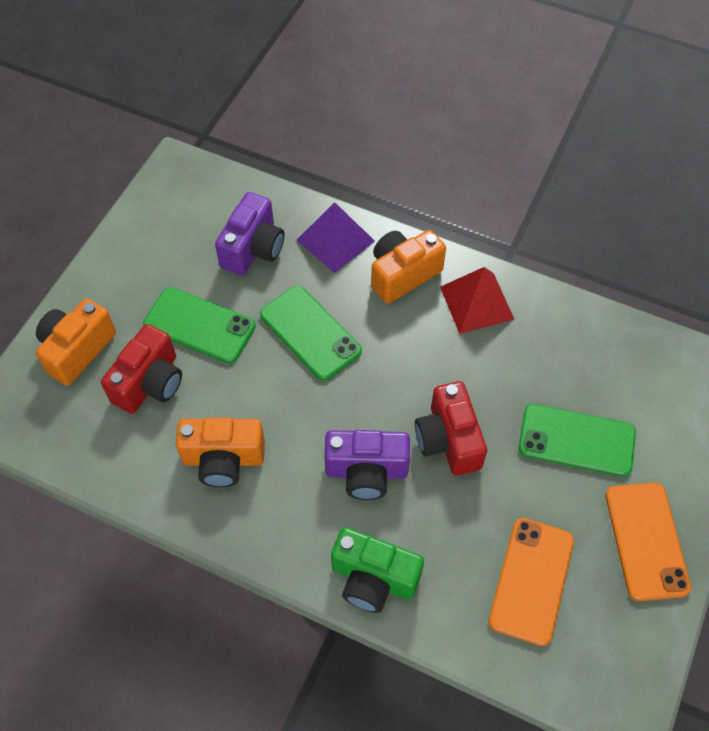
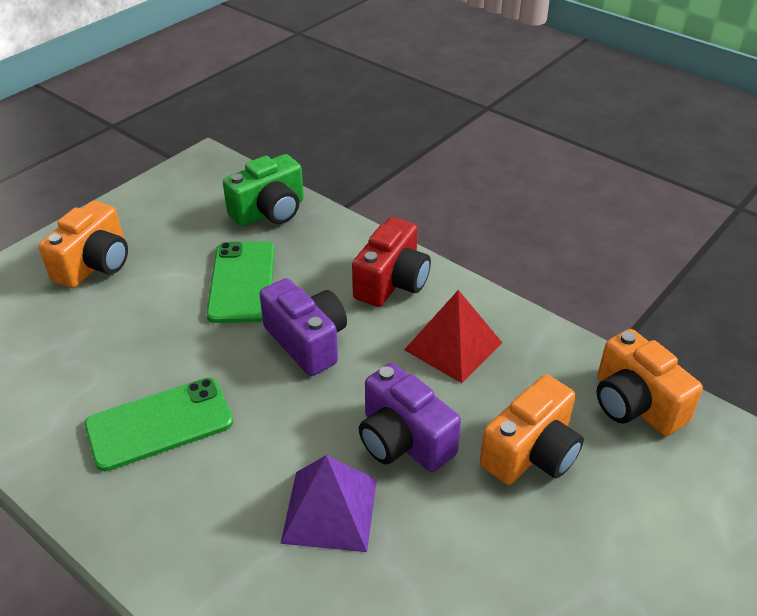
green phone: 3 -> 2
orange phone: 2 -> 0
red camera: 2 -> 1

